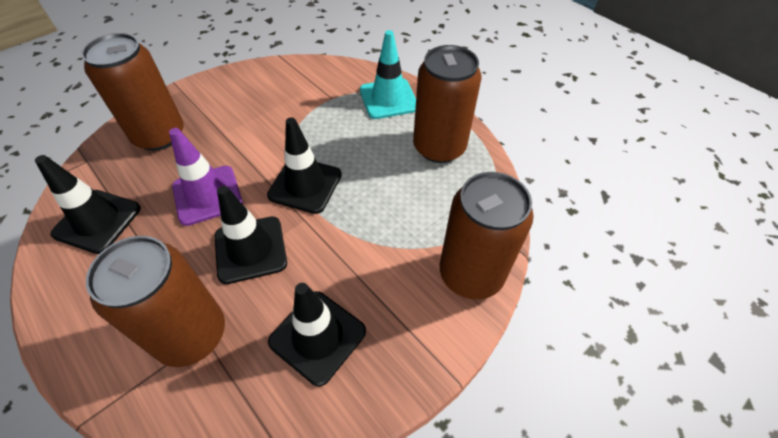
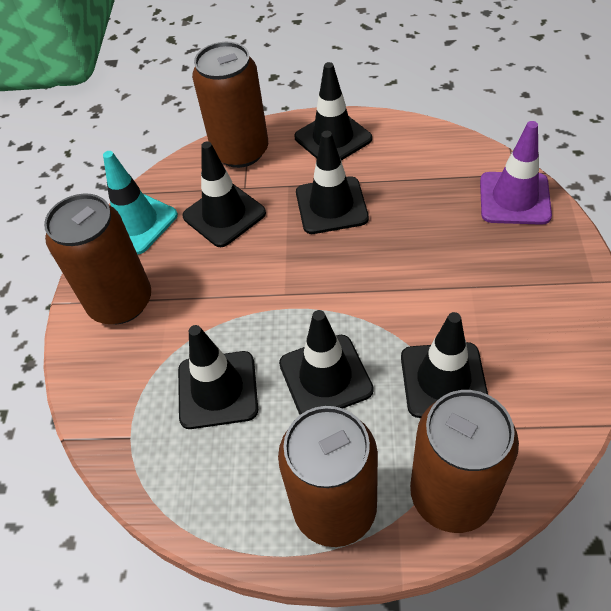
black traffic cone: 4 -> 6

